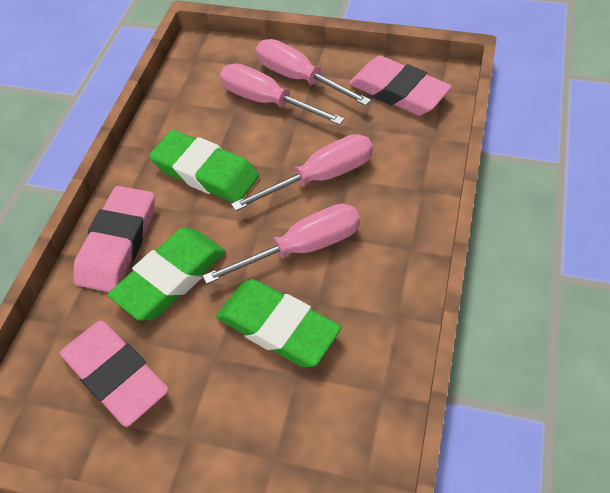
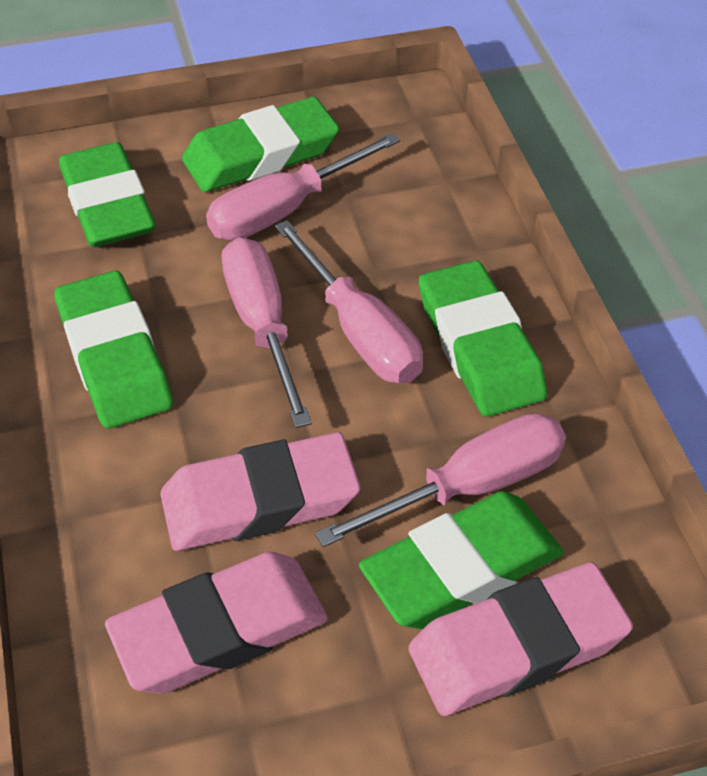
green eraser: 3 -> 5

